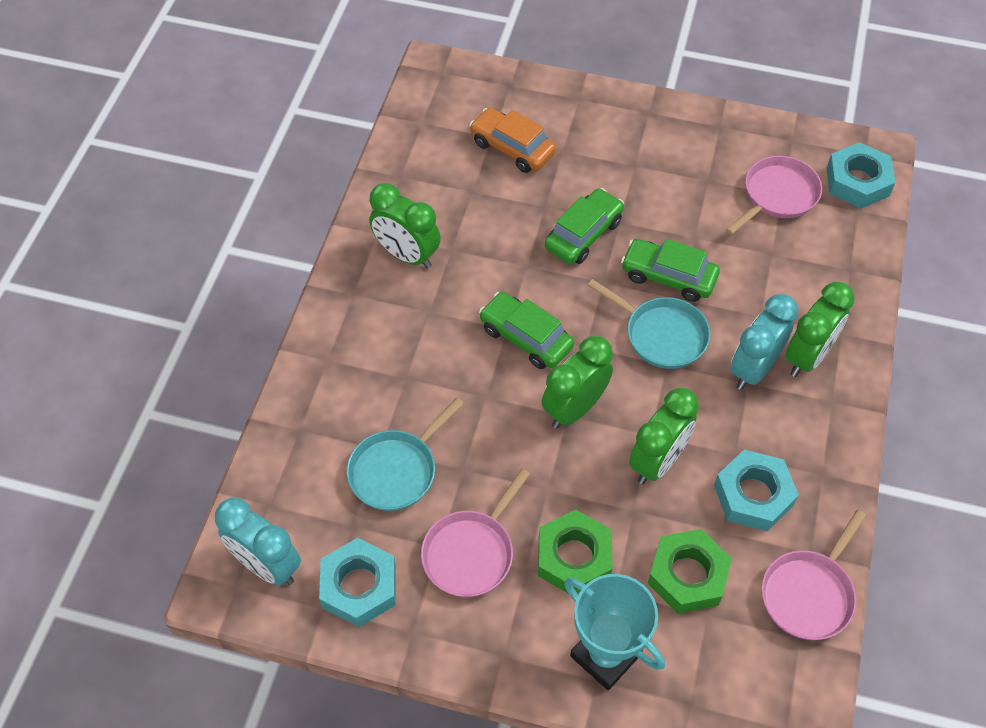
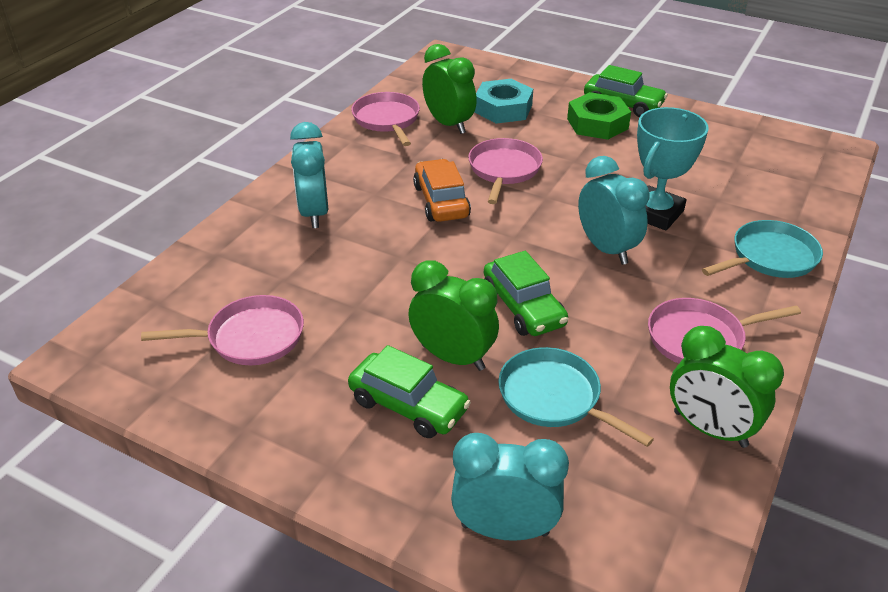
green clock: 4 -> 3
green nut: 2 -> 1
pink pan: 3 -> 4
turquoise clock: 2 -> 3
turquoise nut: 3 -> 1

